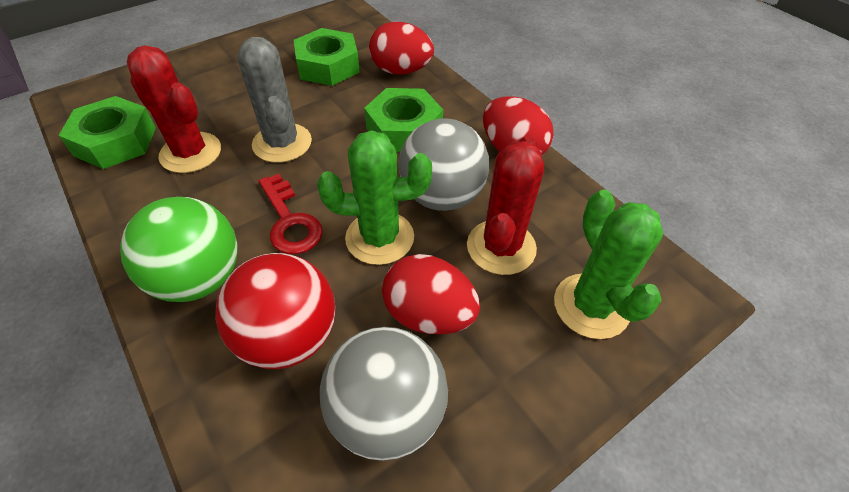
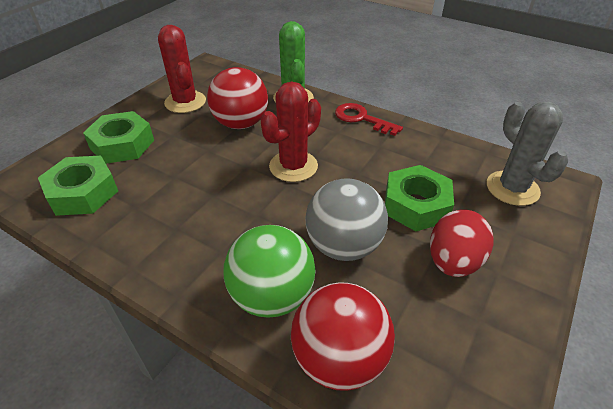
green cactus: 2 -> 1
grey ball: 2 -> 1
red ball: 1 -> 2
red egg: 3 -> 1

